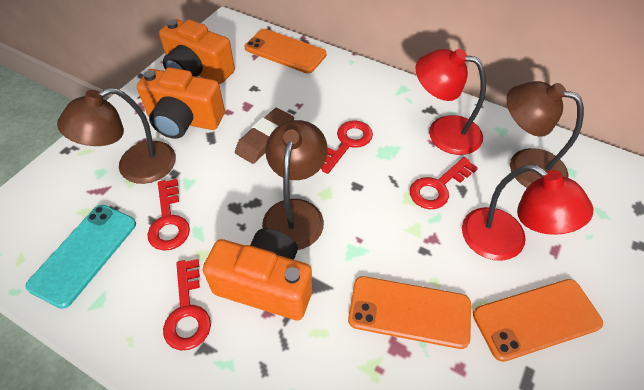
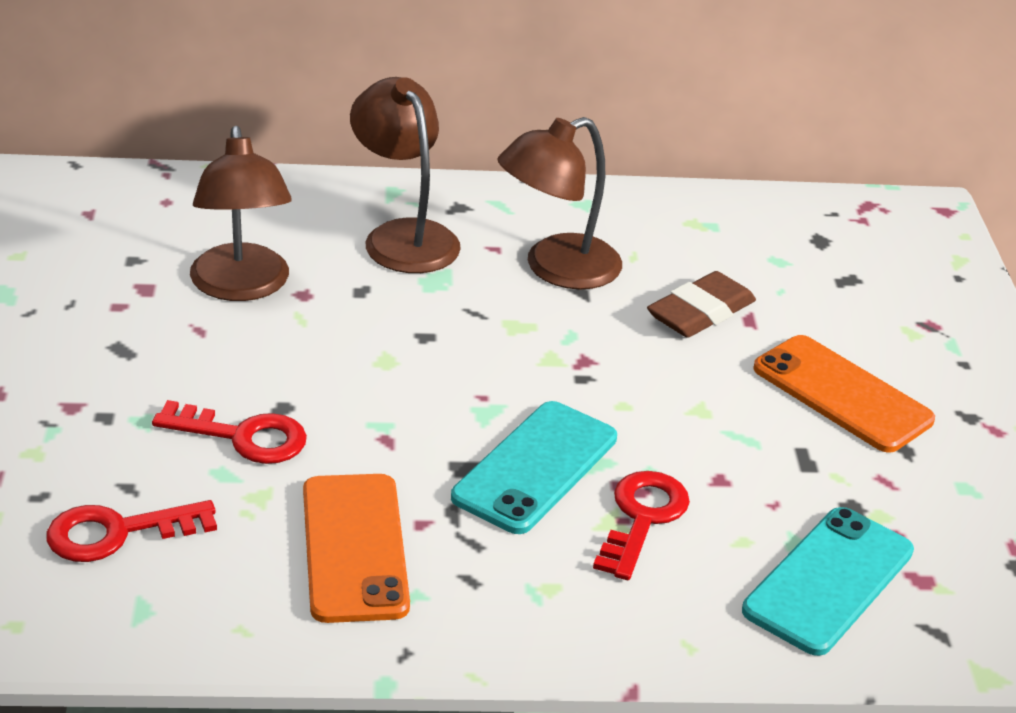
orange camera: 3 -> 0
orange phone: 3 -> 2
red key: 4 -> 3
red lamp: 2 -> 0
turquoise phone: 1 -> 2

